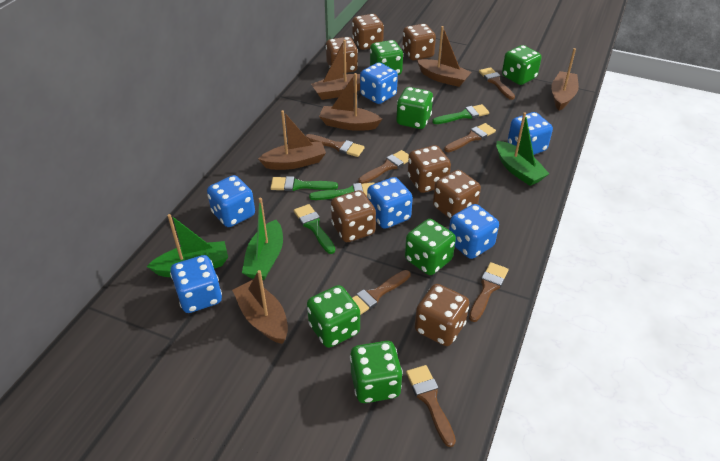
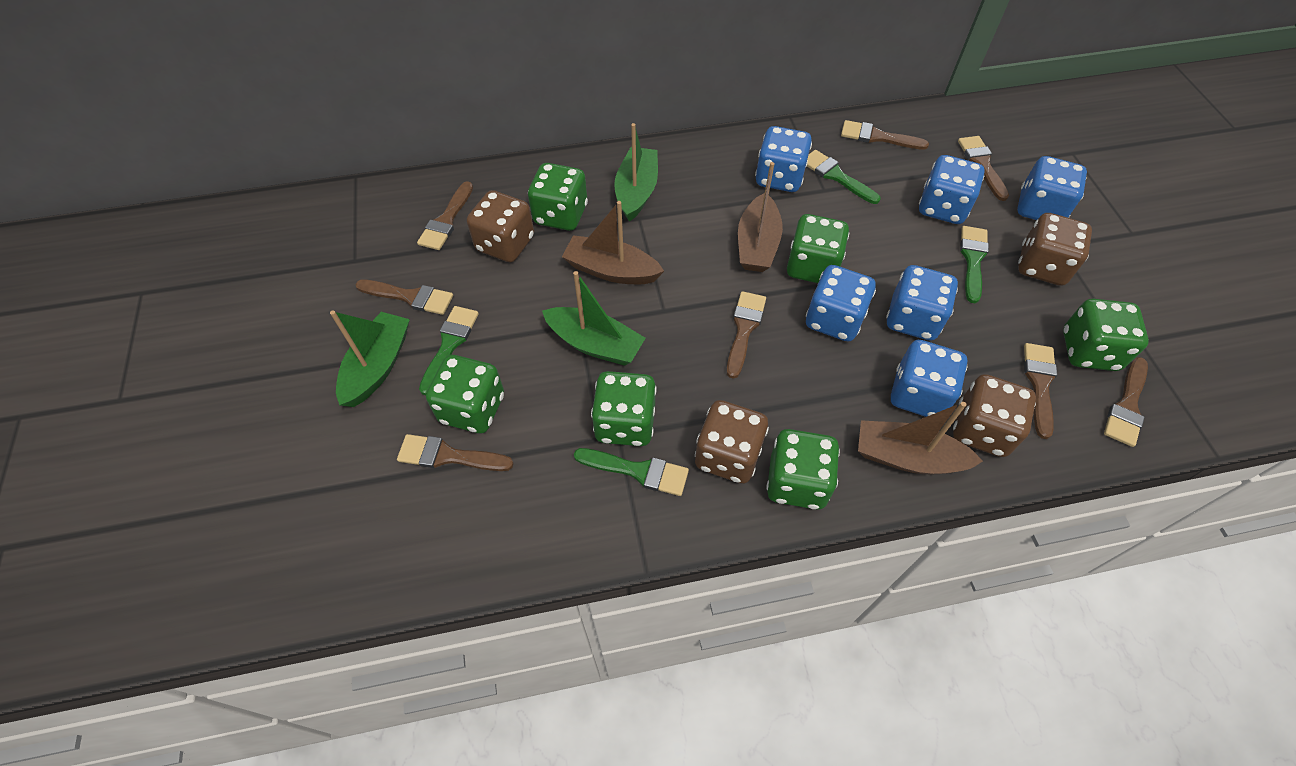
brown boat: 6 -> 3
brown brush: 7 -> 8
brown dice: 7 -> 4

